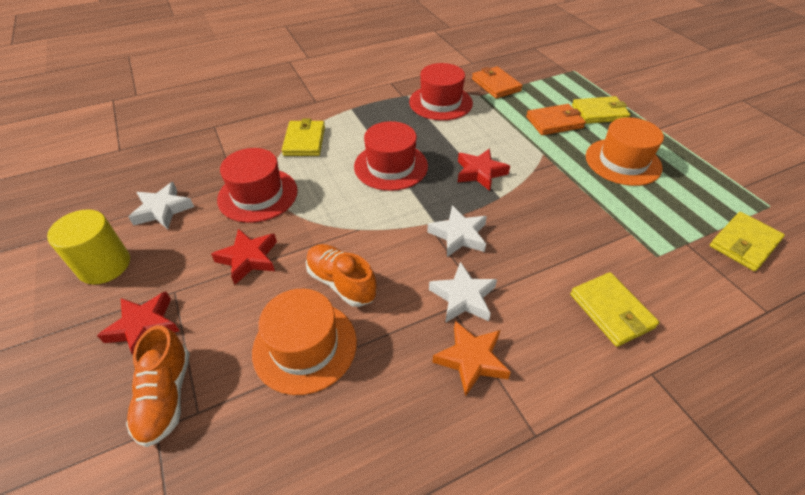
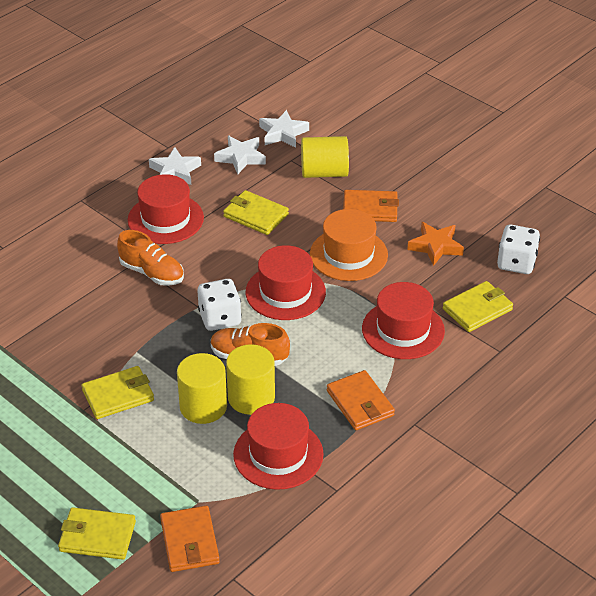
orange hat: 2 -> 1
orange wallet: 2 -> 3
red hat: 3 -> 4
red star: 3 -> 0
white dice: 0 -> 2
yellow cylinder: 1 -> 3

